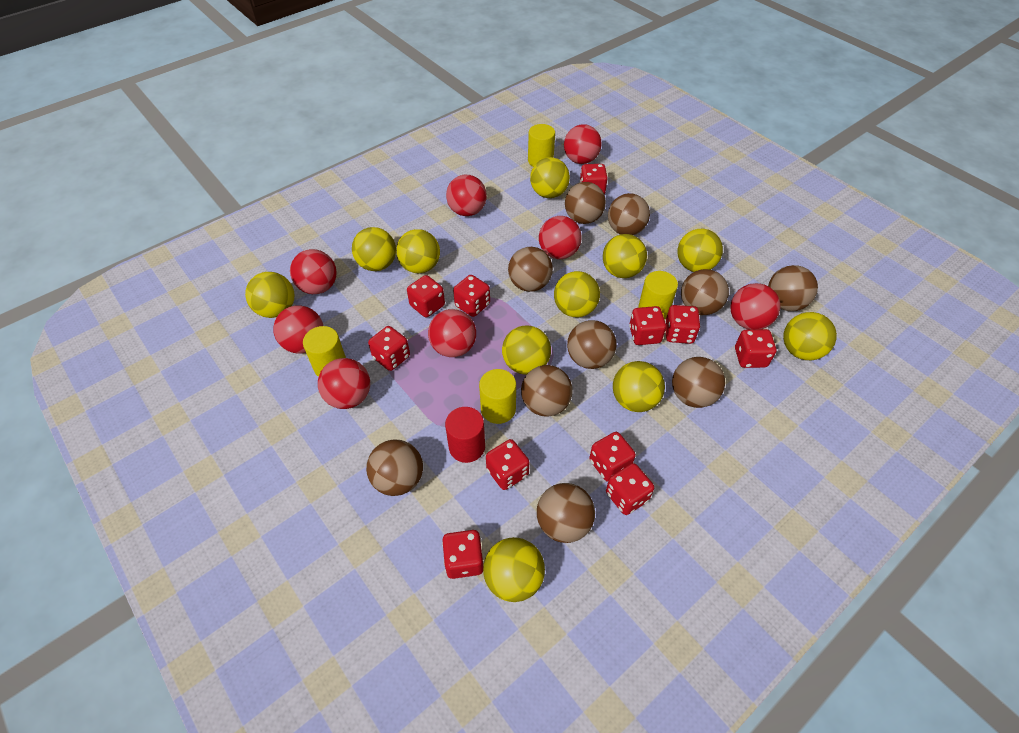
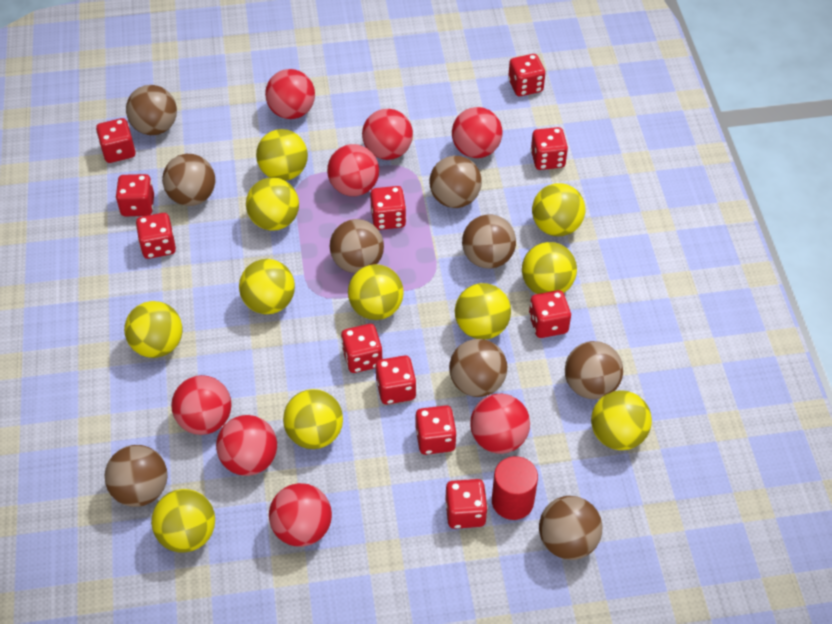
brown ball: 10 -> 9
yellow cylinder: 4 -> 0

